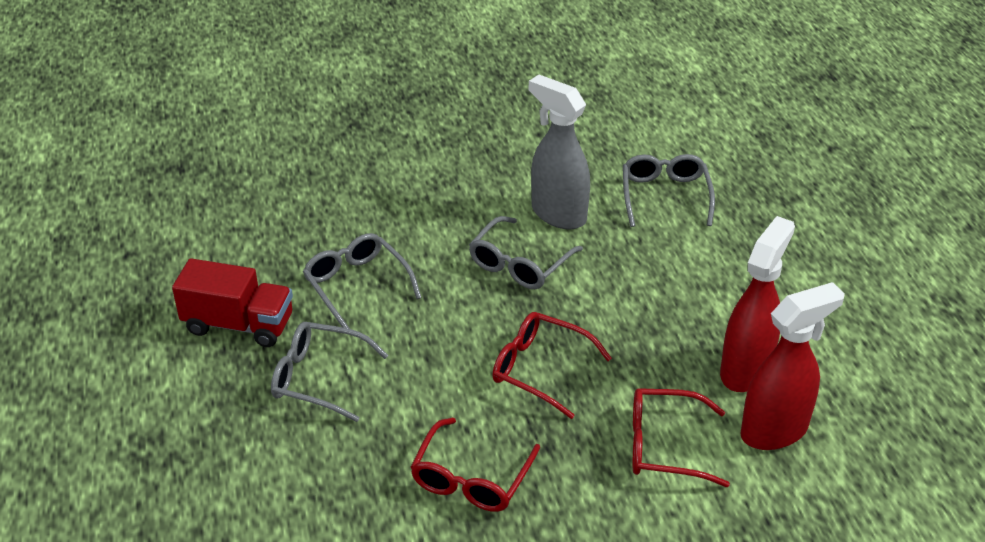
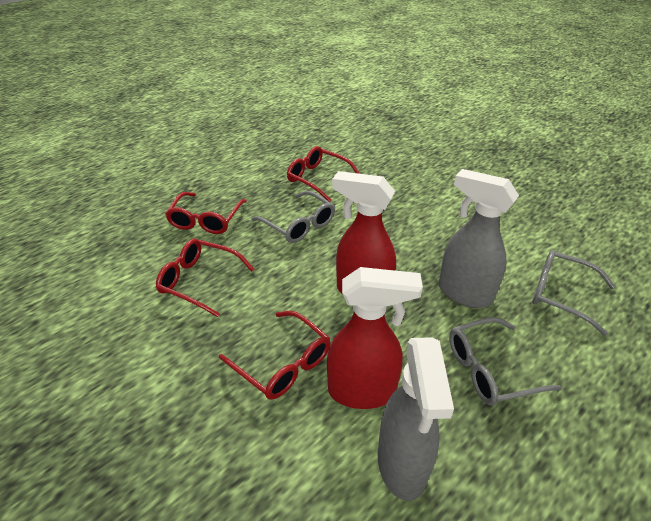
grey glasses: 4 -> 3
grey spray bottle: 1 -> 2
red glasses: 3 -> 4
red truck: 1 -> 0

